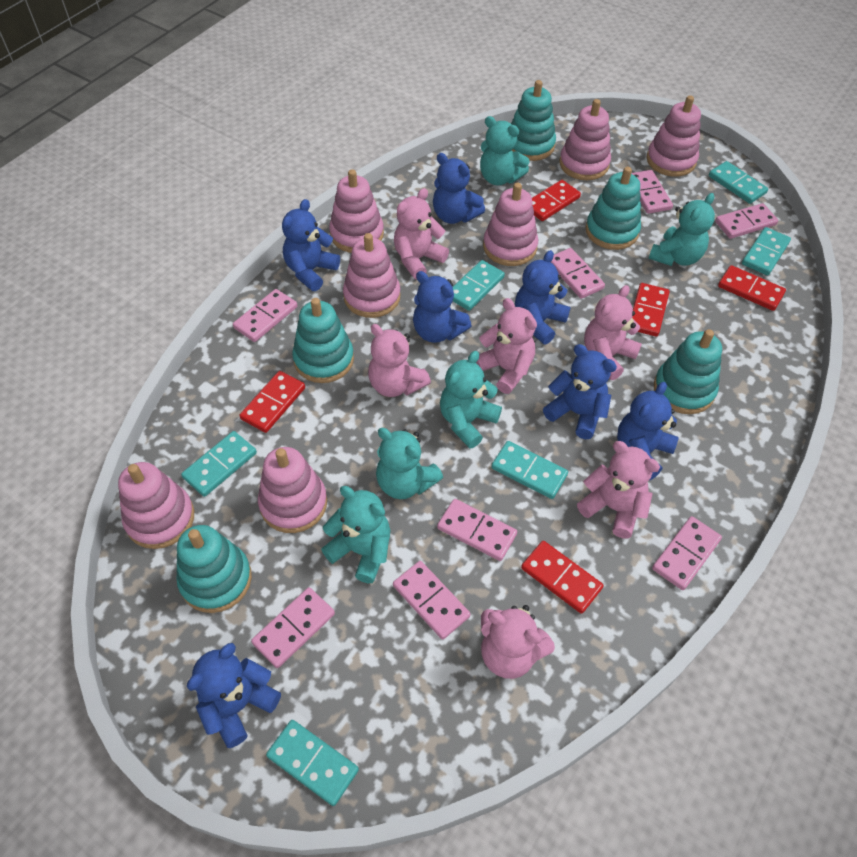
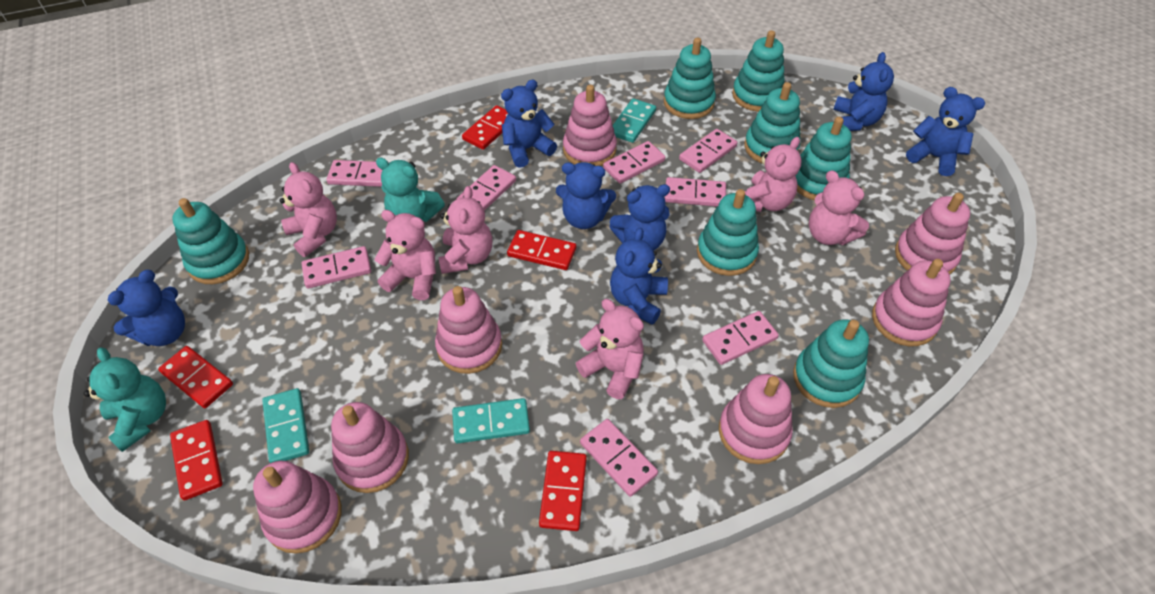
turquoise domino: 6 -> 3
turquoise stacking toy: 5 -> 7
turquoise teddy bear: 5 -> 2

